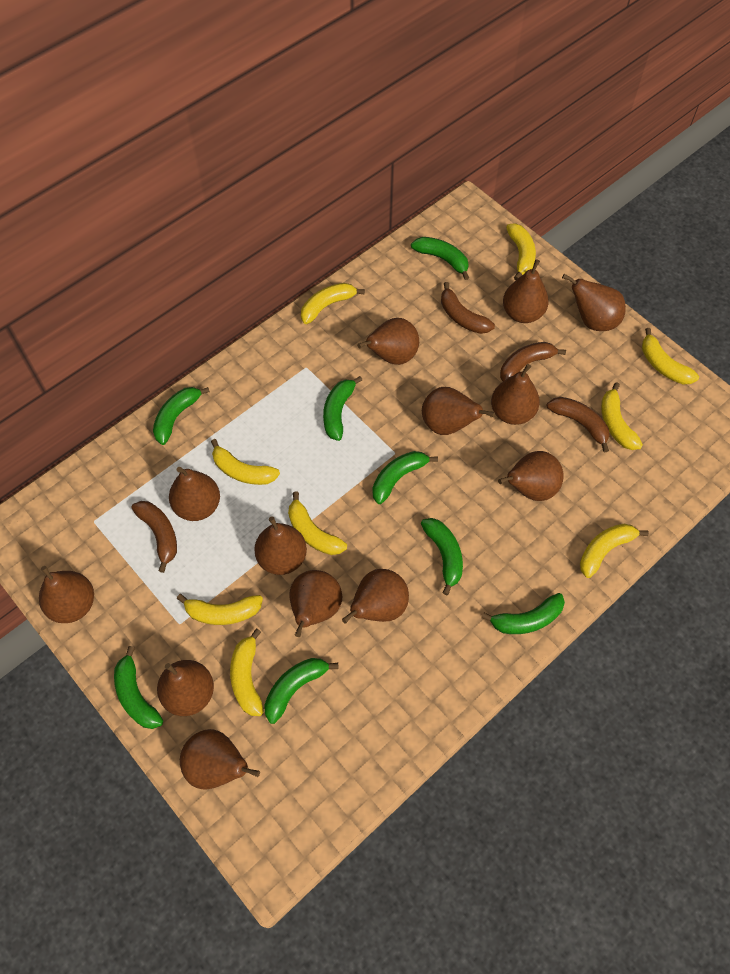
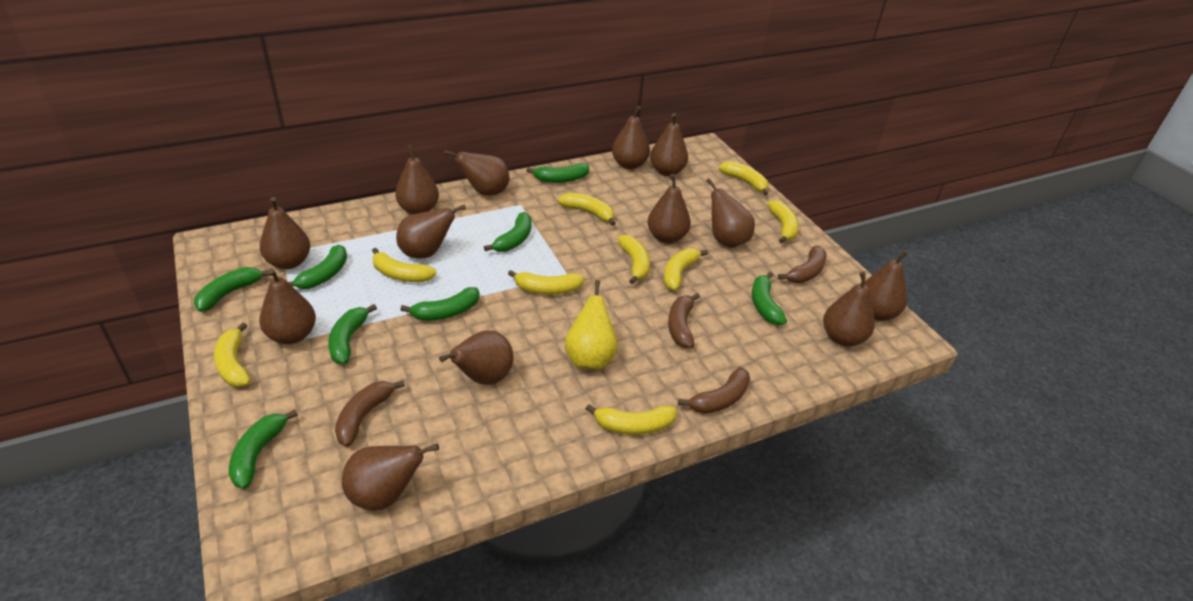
yellow pear: 0 -> 1

